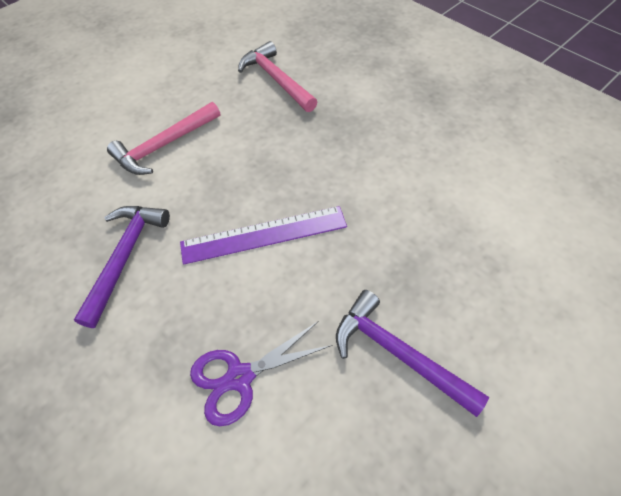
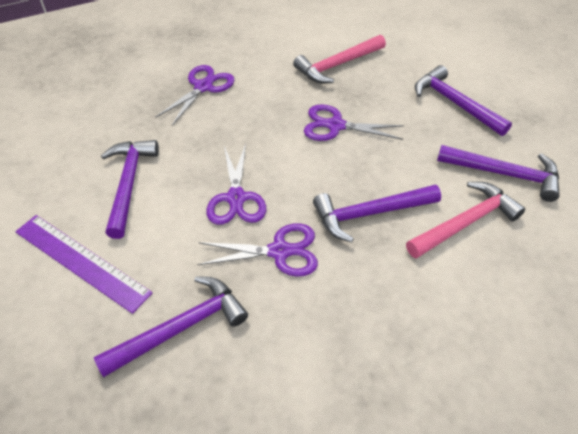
purple hammer: 2 -> 5
purple scissors: 1 -> 4

